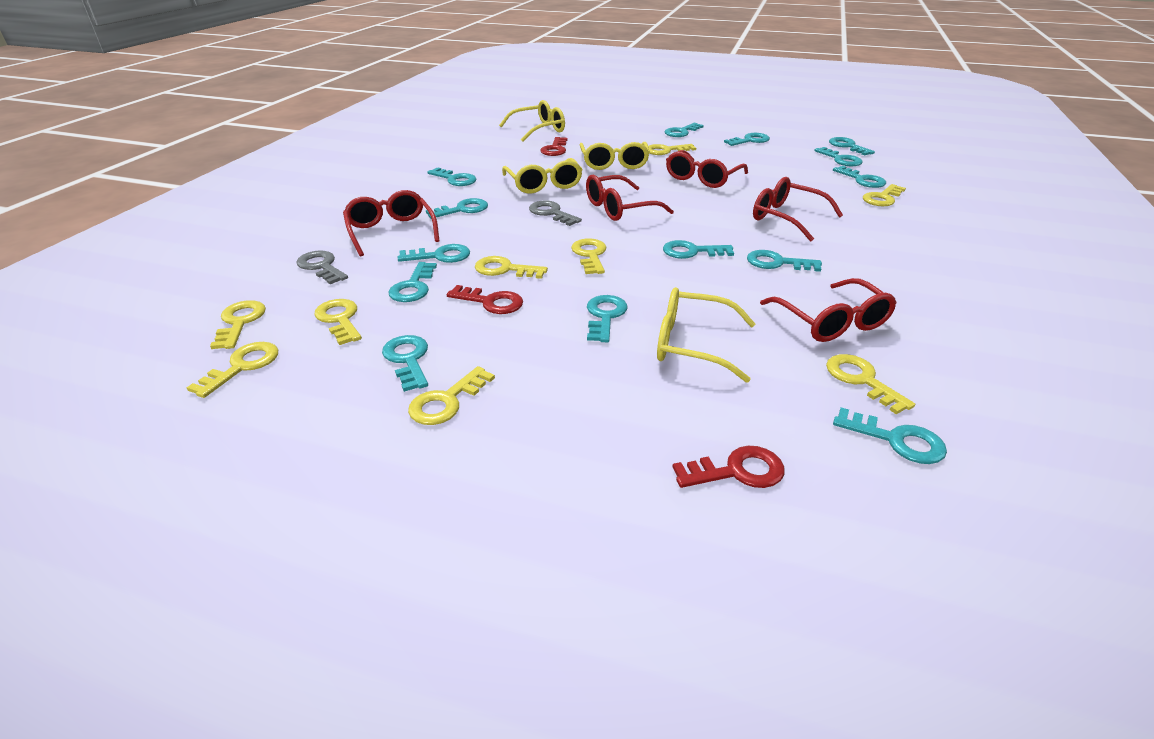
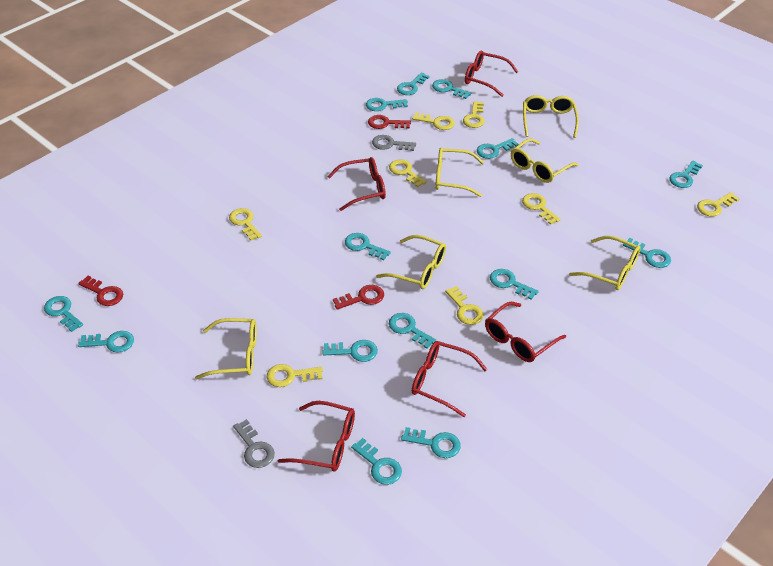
yellow glasses: 4 -> 6
yellow key: 9 -> 8

